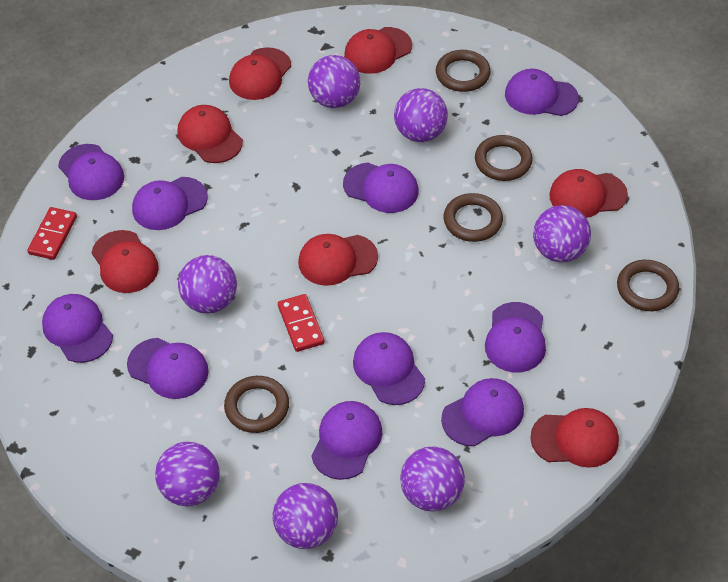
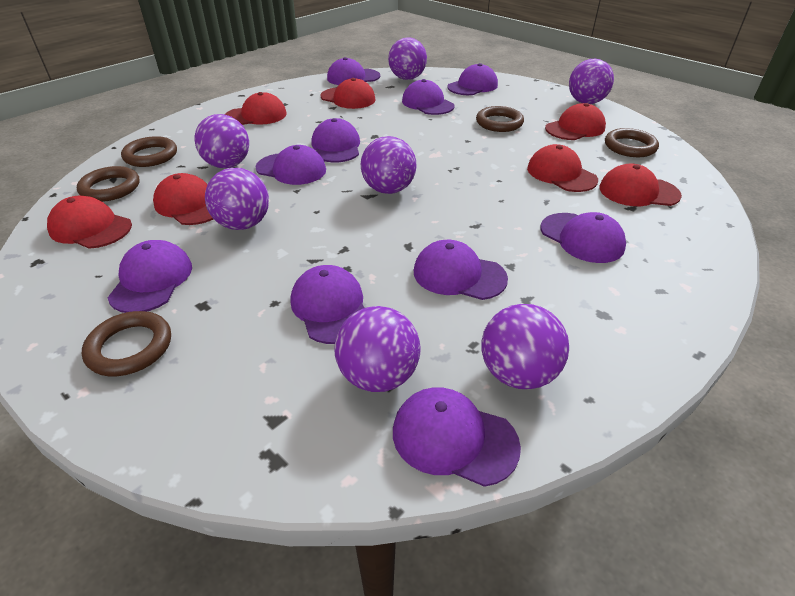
red domino: 2 -> 0

